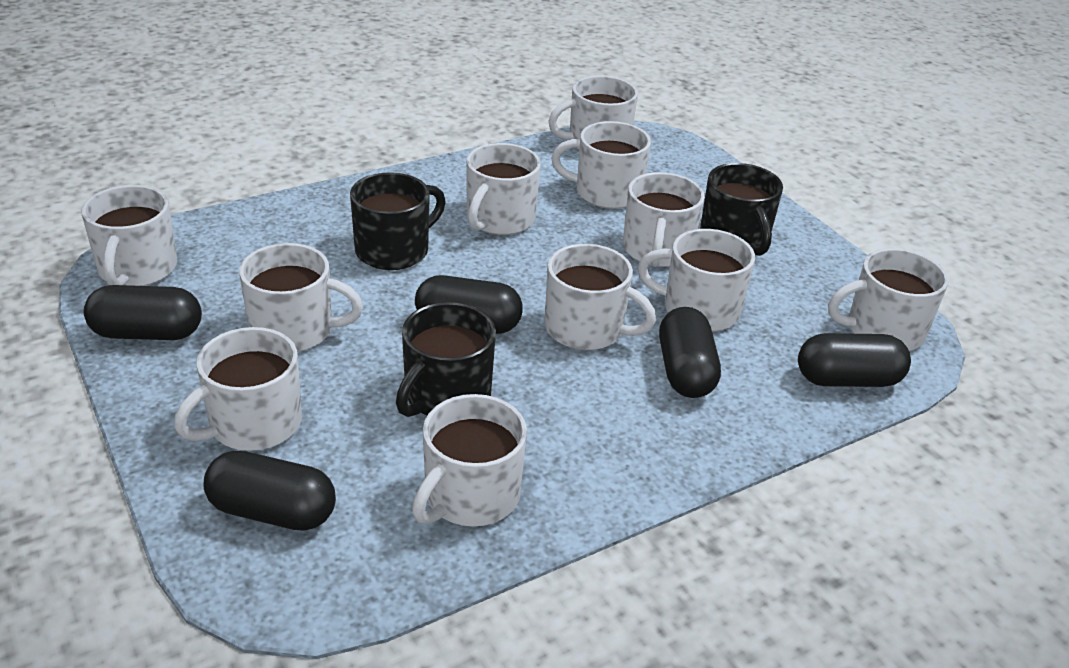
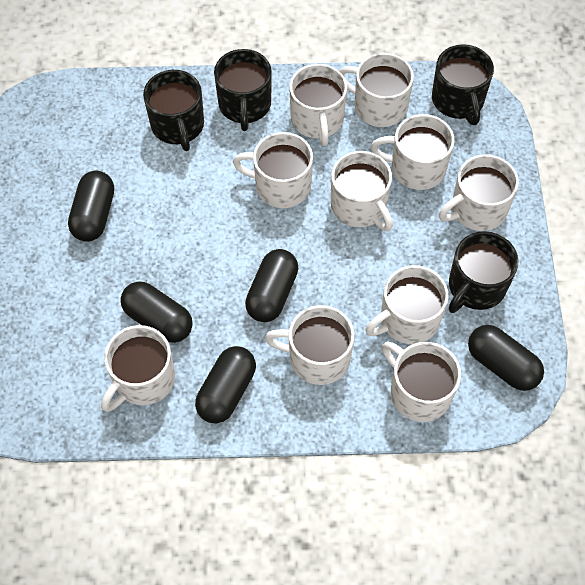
black mug: 3 -> 4
white mug: 11 -> 10

